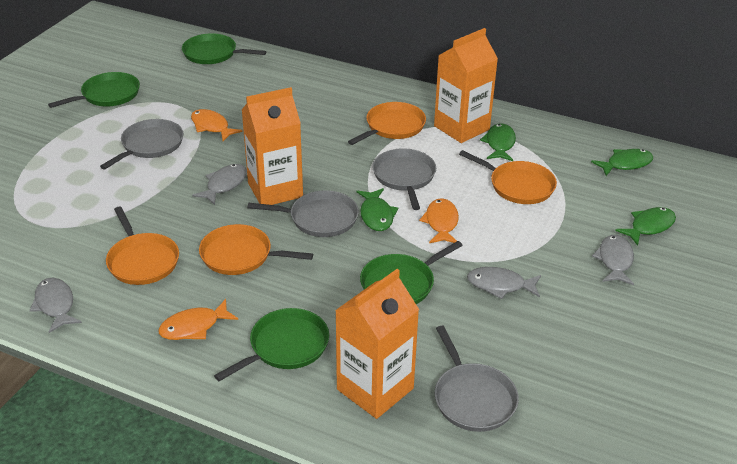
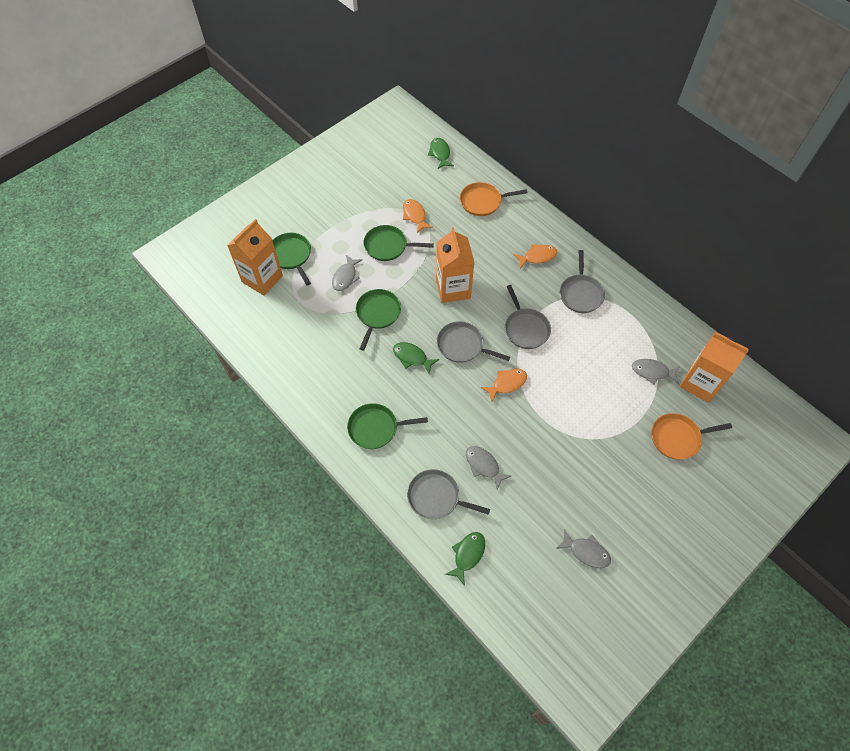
green fish: 4 -> 3
orange pan: 4 -> 2

